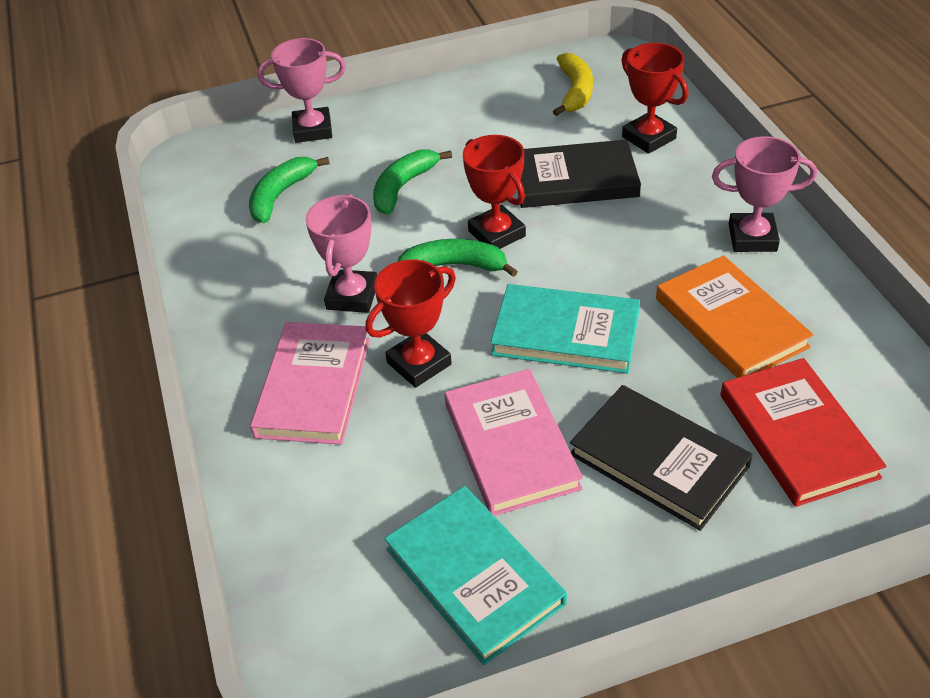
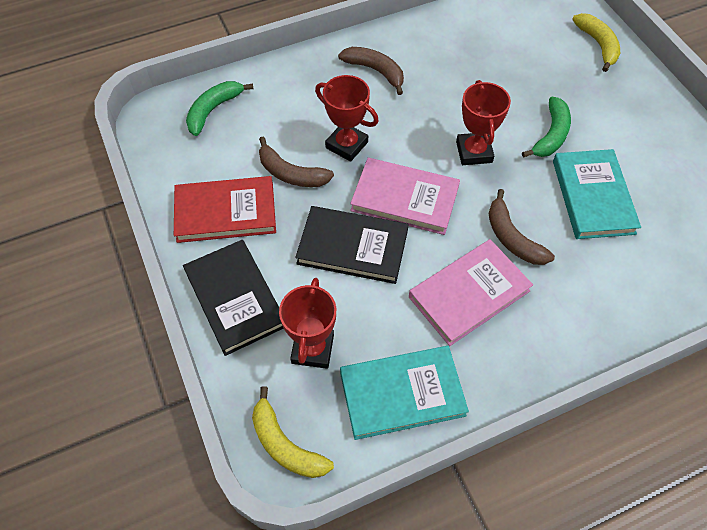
brown banana: 0 -> 3
green banana: 3 -> 2
orange book: 1 -> 0
pink trophy: 3 -> 0
yellow banana: 1 -> 2

